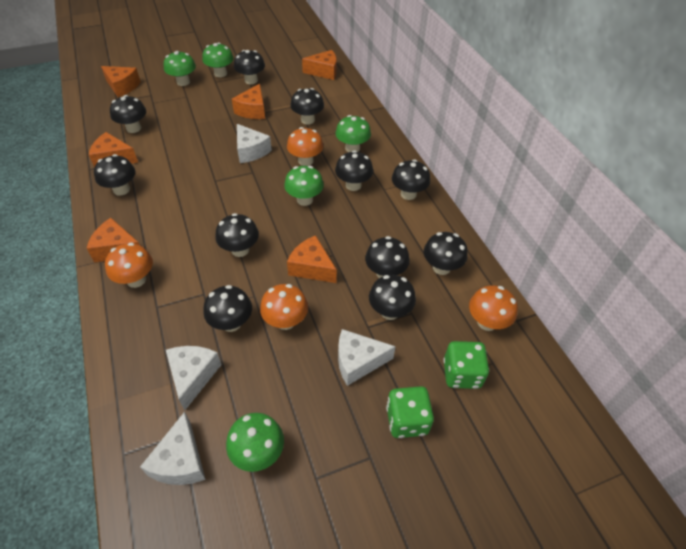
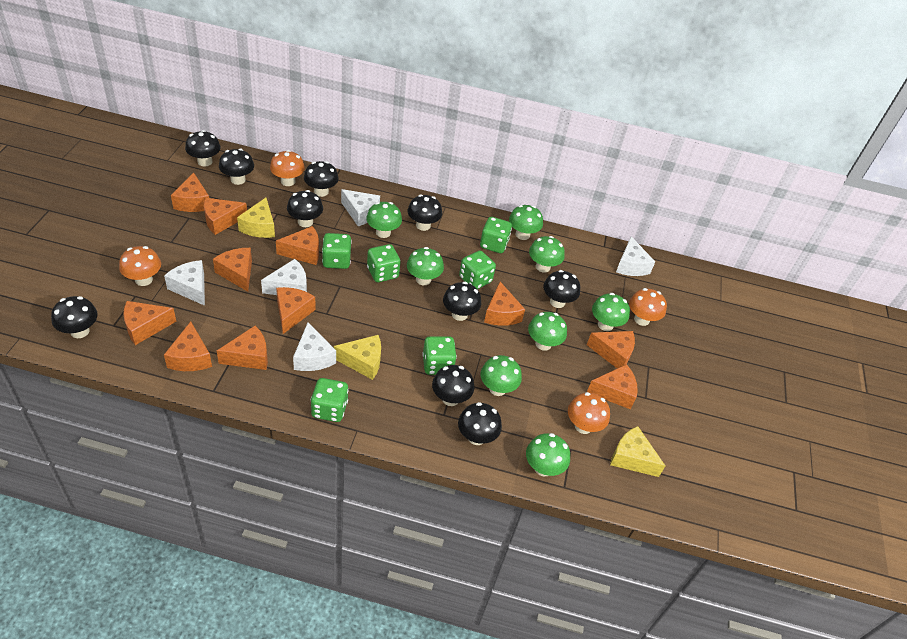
black mushroom: 11 -> 10
green dice: 2 -> 6
green mushroom: 5 -> 8
orange cheese: 6 -> 11
white cheese: 4 -> 5
yellow cheese: 0 -> 3

